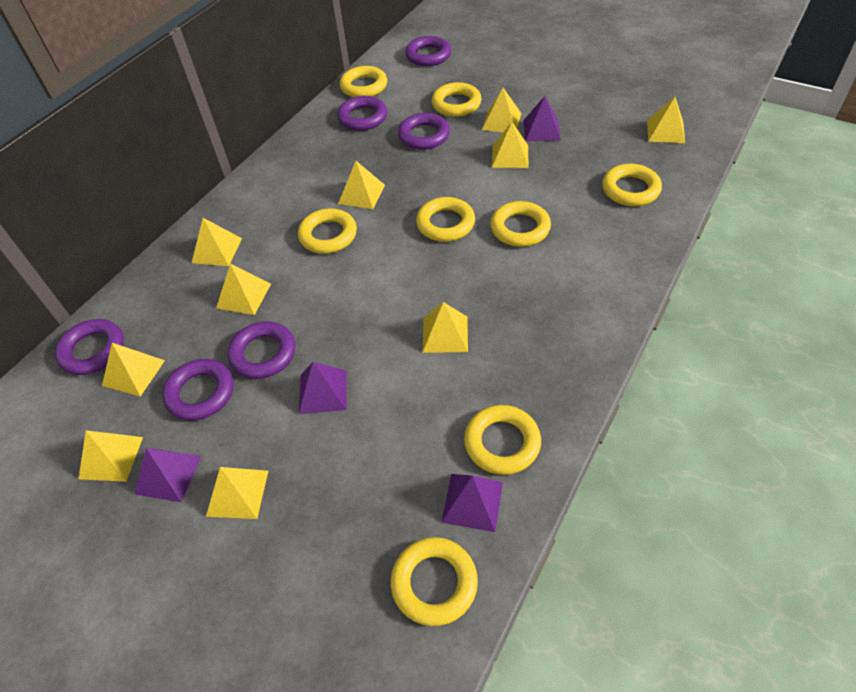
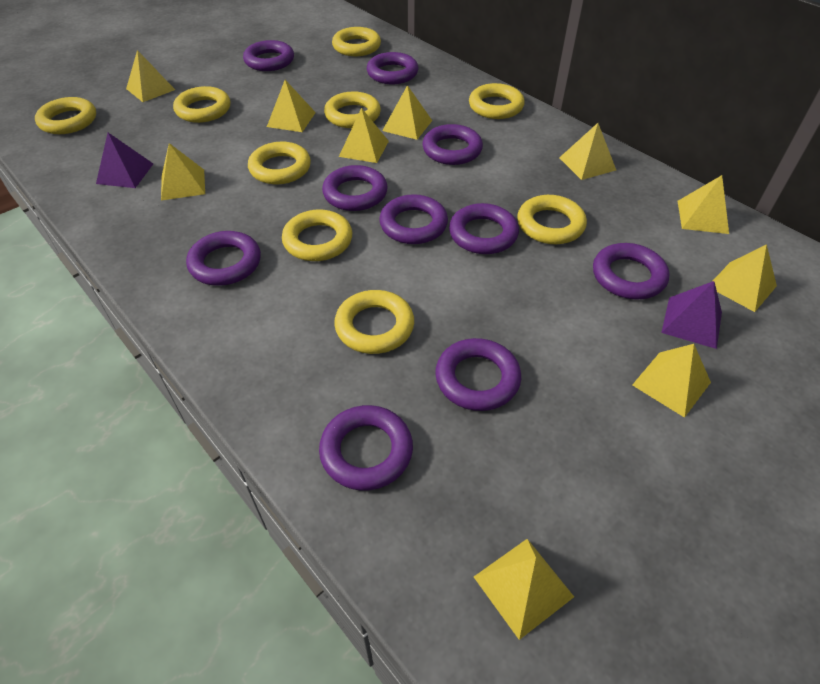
purple pyramid: 4 -> 2
purple ring: 6 -> 10
yellow ring: 8 -> 9

